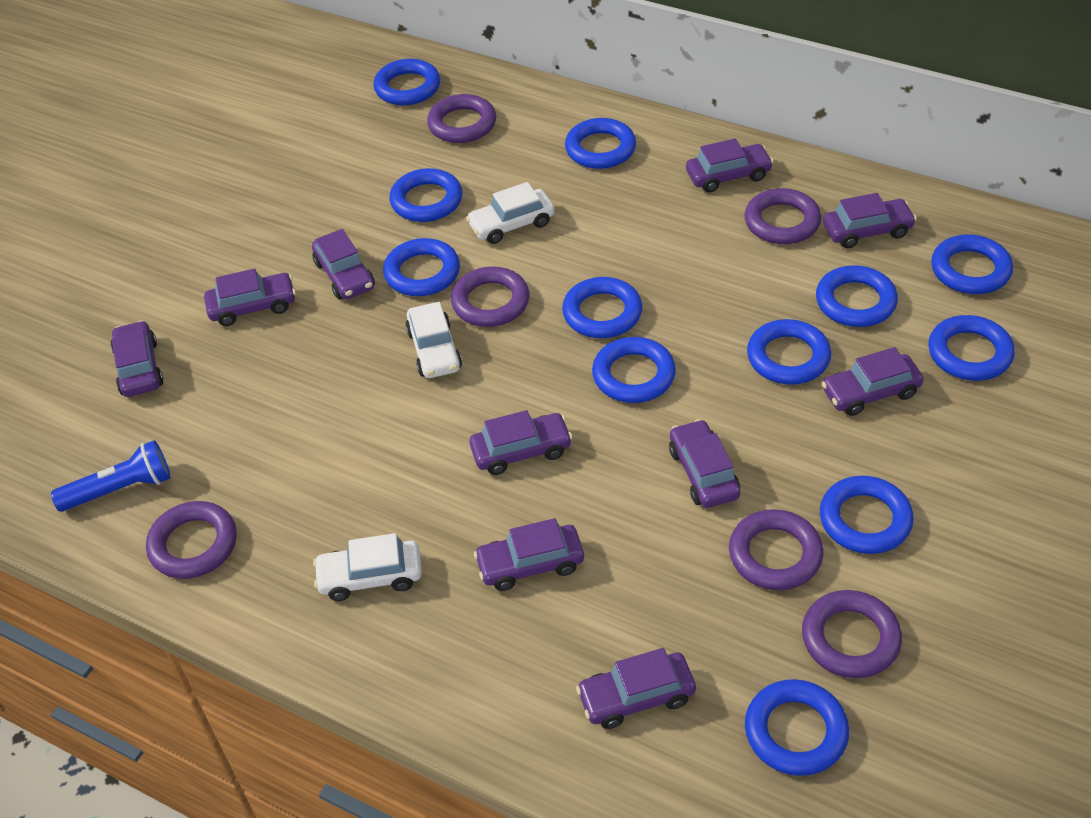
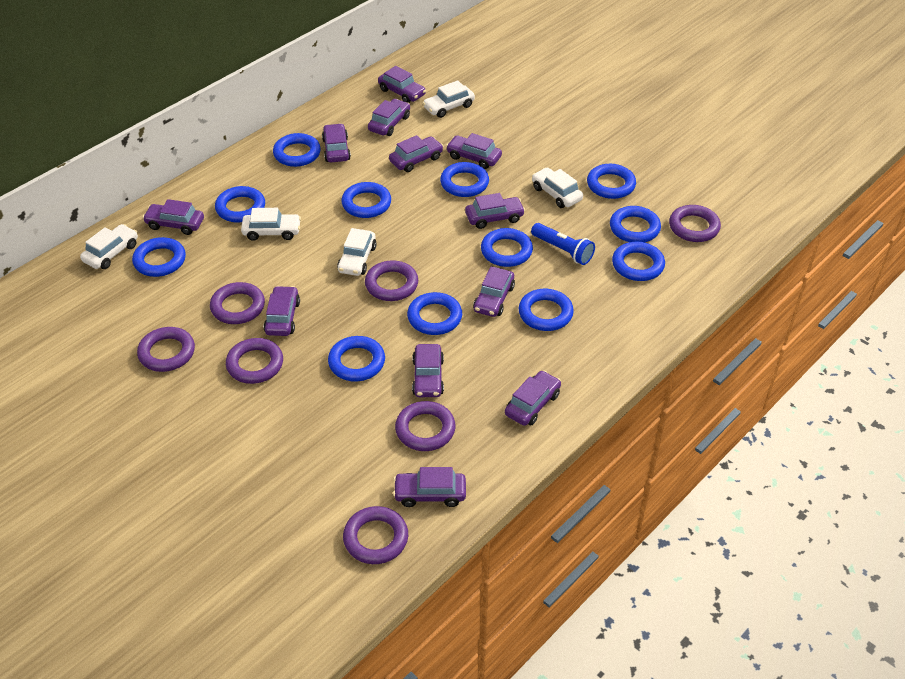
purple car: 10 -> 12
purple ring: 6 -> 7
white car: 3 -> 5

